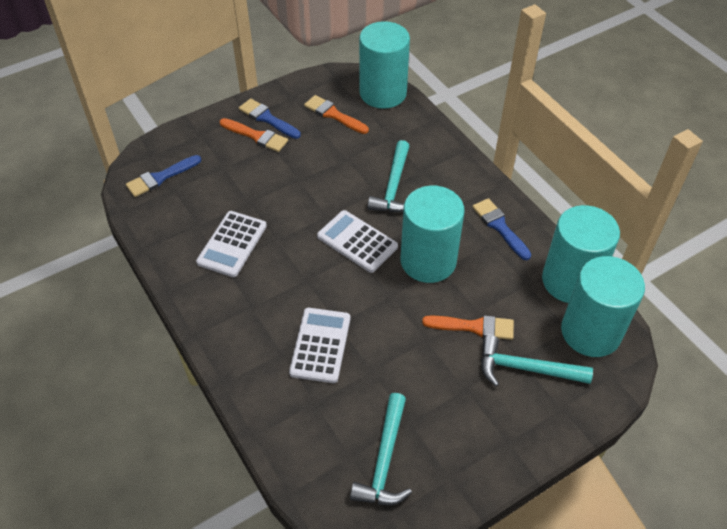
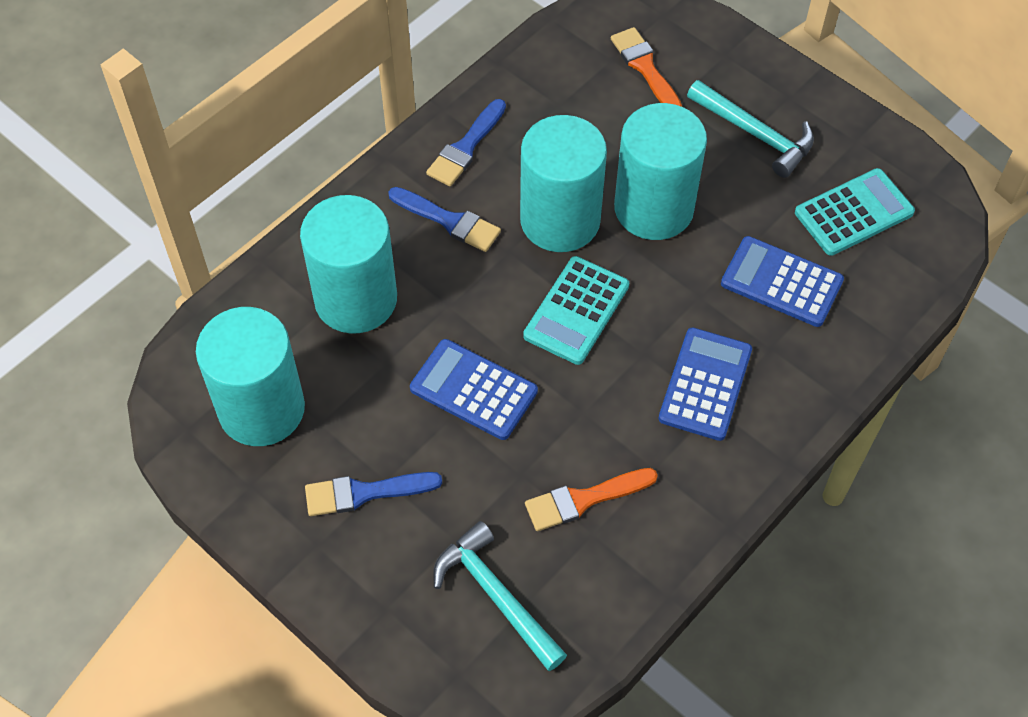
blue calculator: 0 -> 3
orange brush: 3 -> 2
turquoise calculator: 0 -> 2
turquoise hammer: 3 -> 2
white calculator: 3 -> 0

